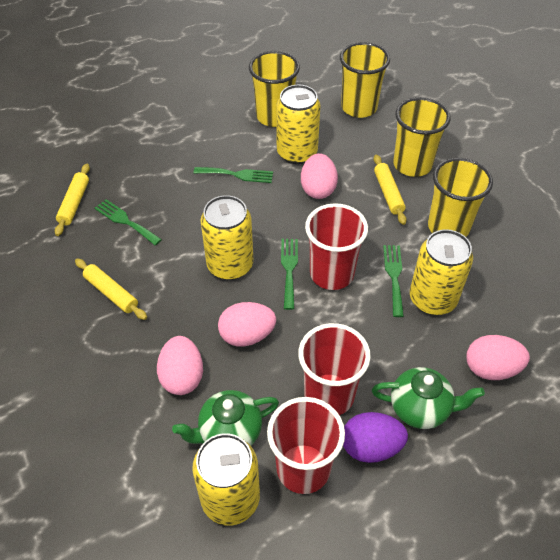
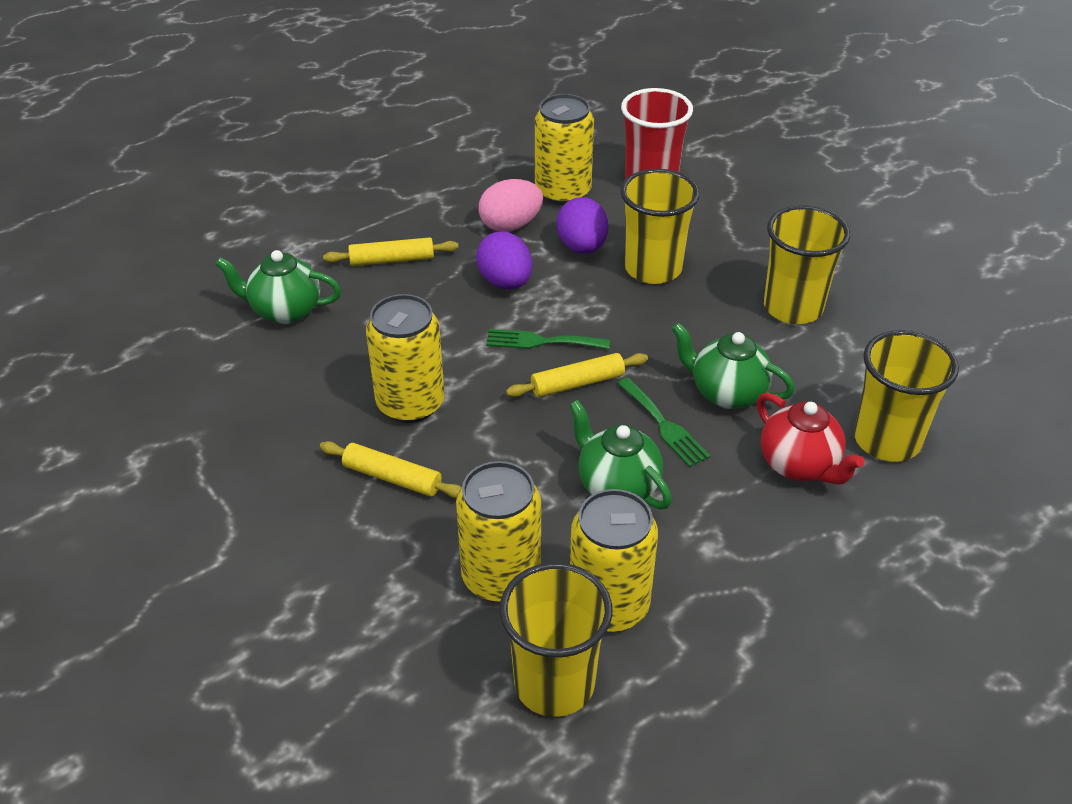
green fork: 4 -> 2
green teapot: 2 -> 3
pink egg: 4 -> 1
purple egg: 1 -> 2
red cup: 3 -> 1
red teapot: 0 -> 1

